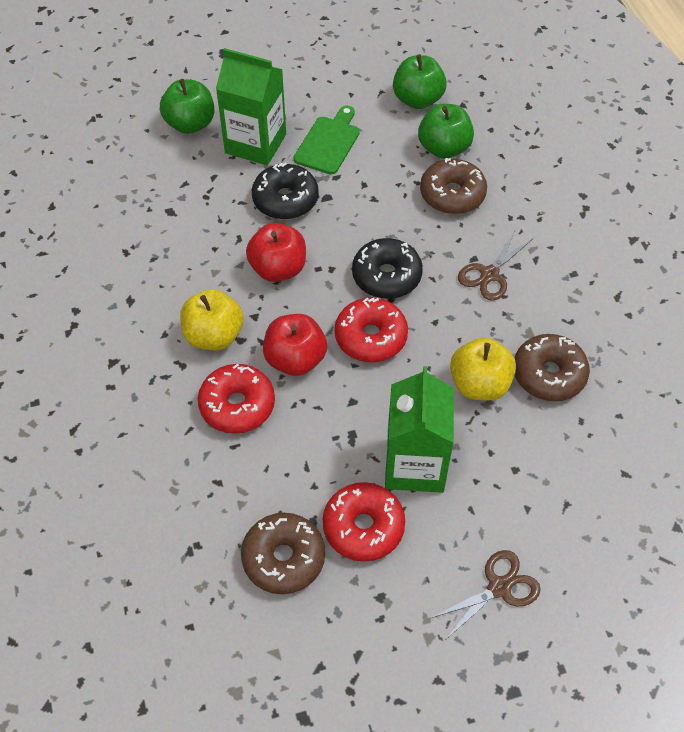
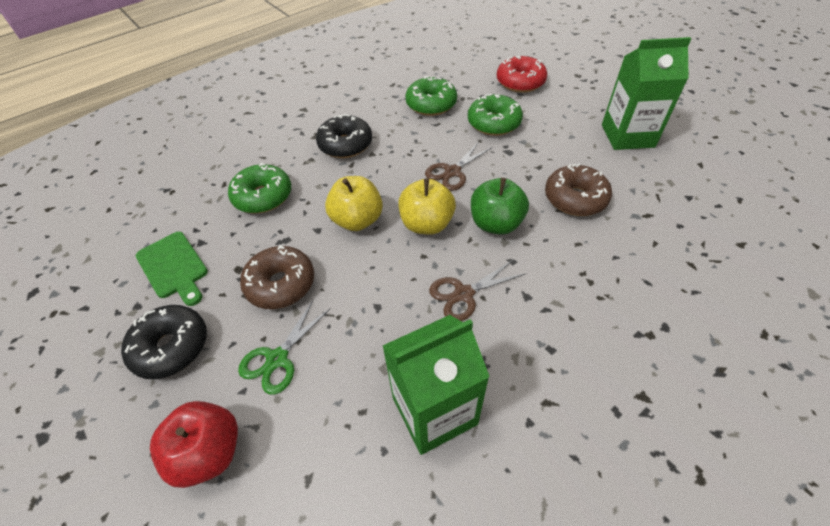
brown donut: 3 -> 2
green apple: 3 -> 1
green donut: 0 -> 3
green scissors: 0 -> 1
red apple: 2 -> 1
red donut: 3 -> 1

